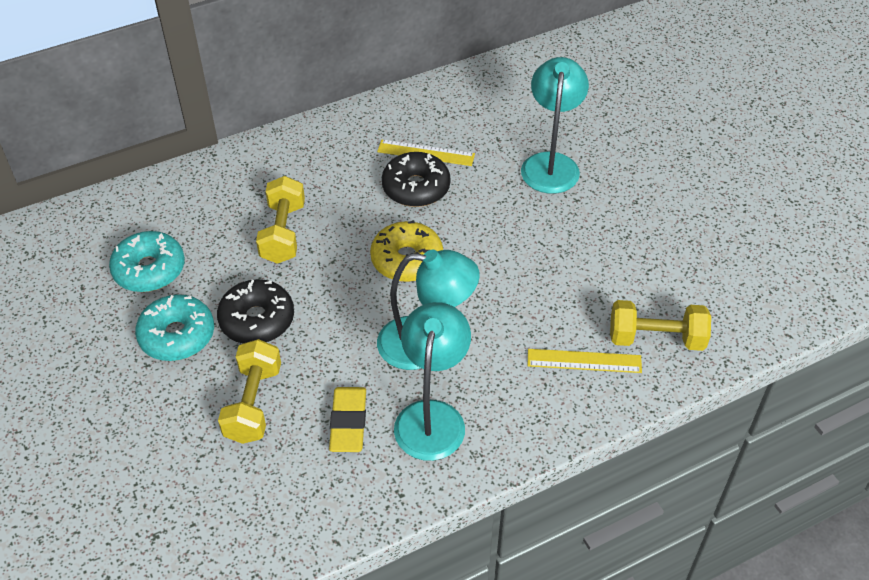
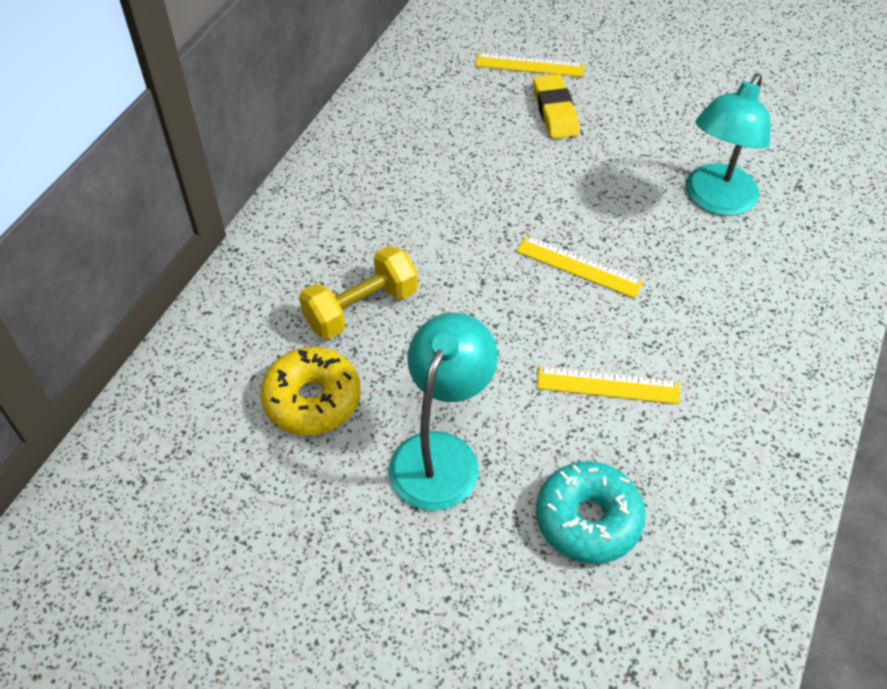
black donut: 2 -> 0
turquoise donut: 2 -> 1
turquoise lamp: 3 -> 2
yellow dumbbell: 3 -> 1
yellow ruler: 2 -> 3

